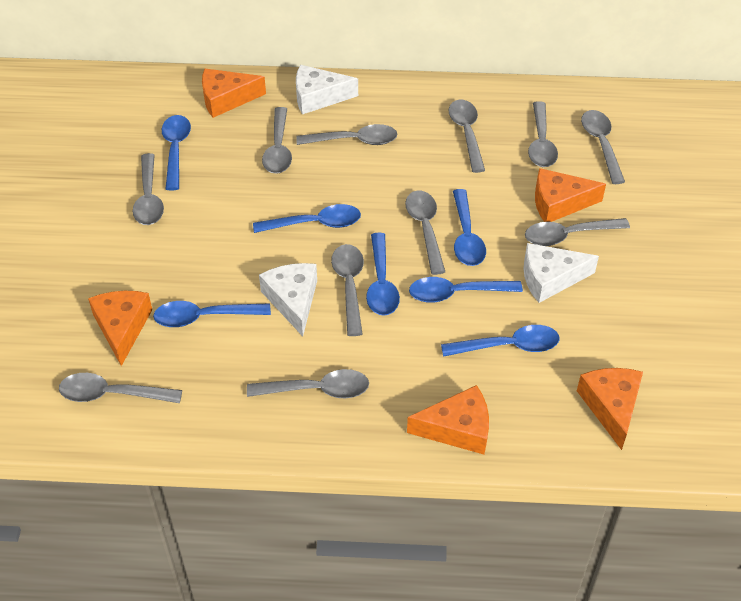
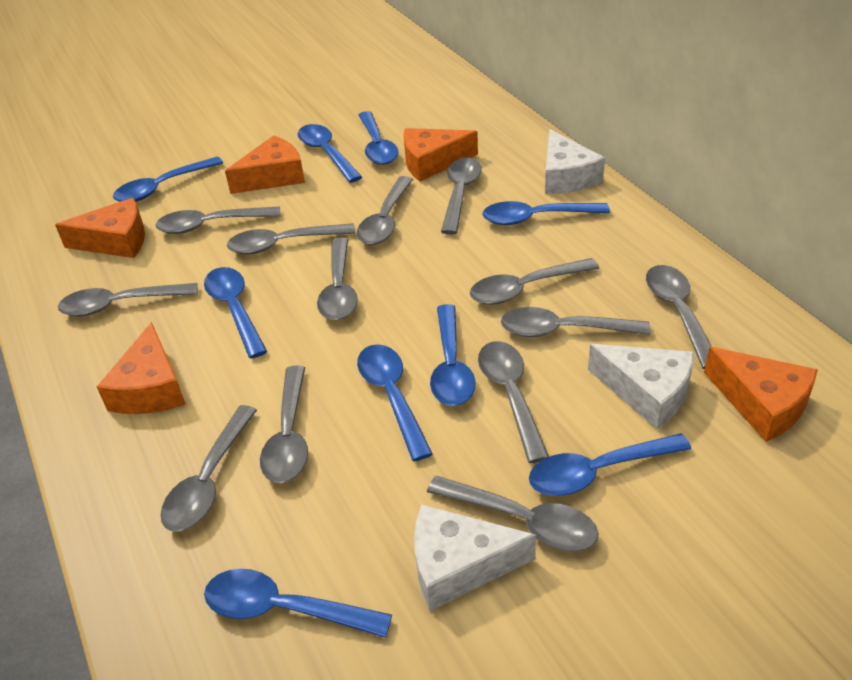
blue spoon: 7 -> 9
grey spoon: 11 -> 13

